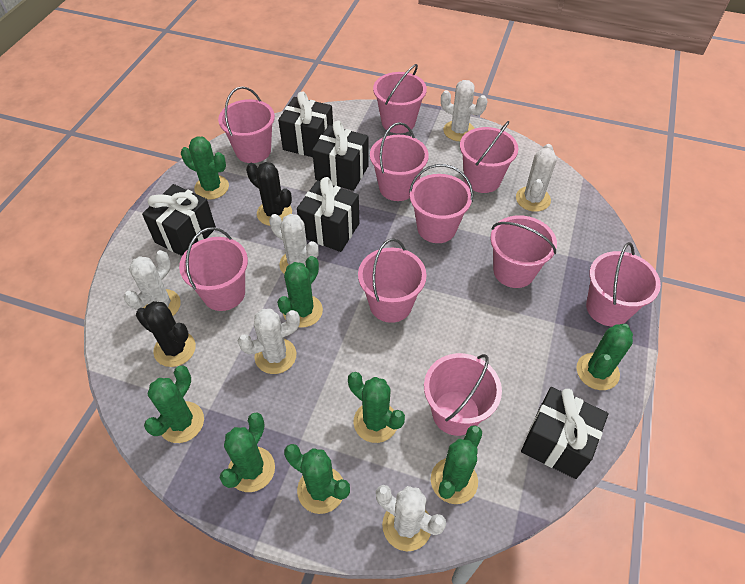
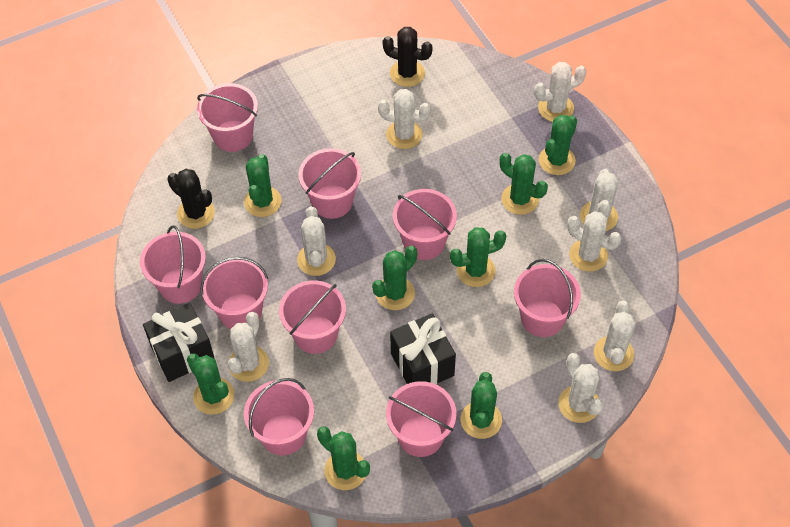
black gift: 5 -> 2
pink bucket: 10 -> 9
white cactus: 6 -> 8

